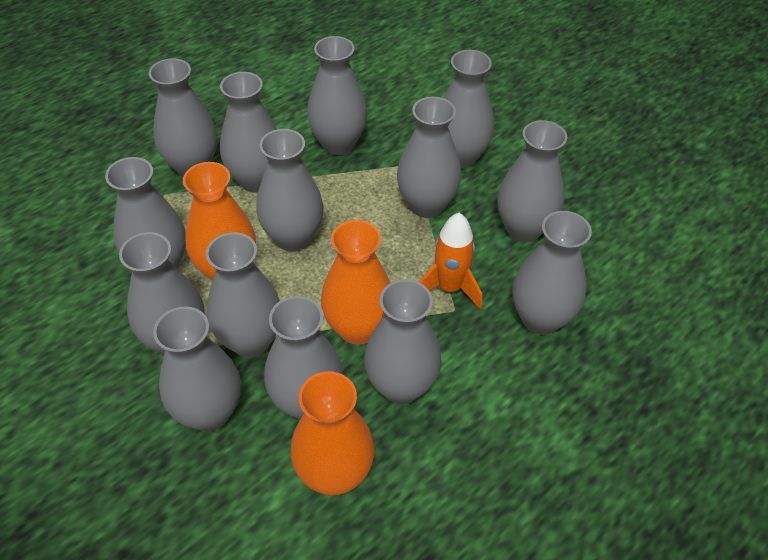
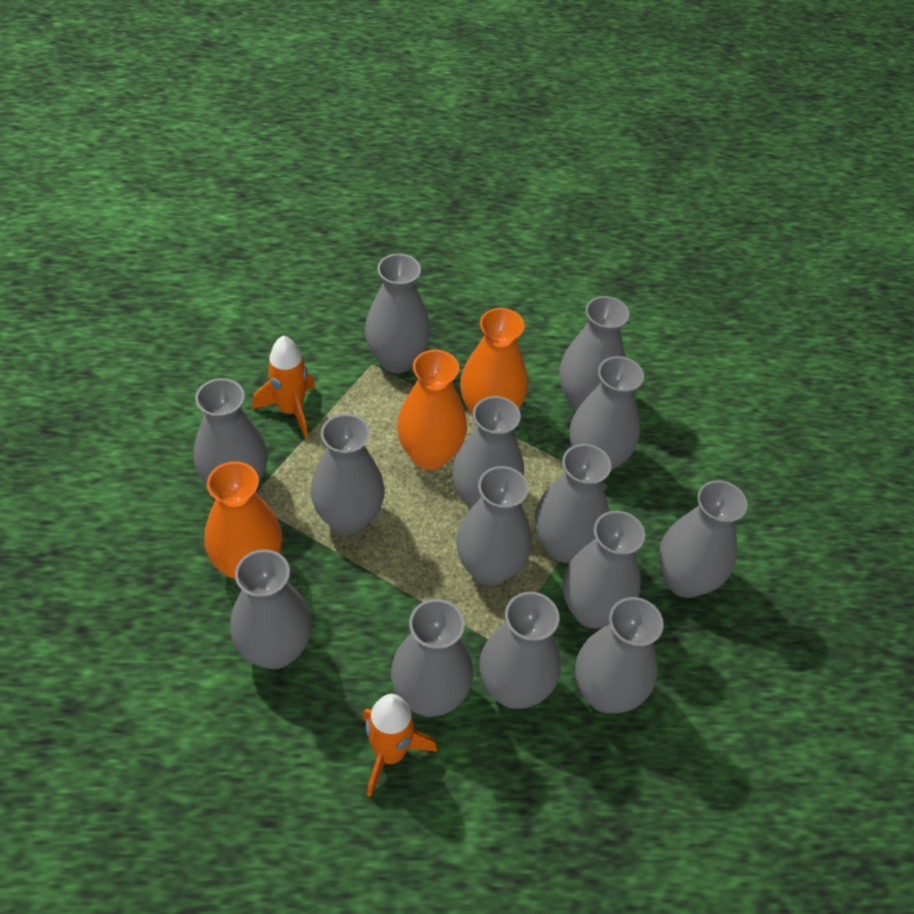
orange rocket: 1 -> 2

